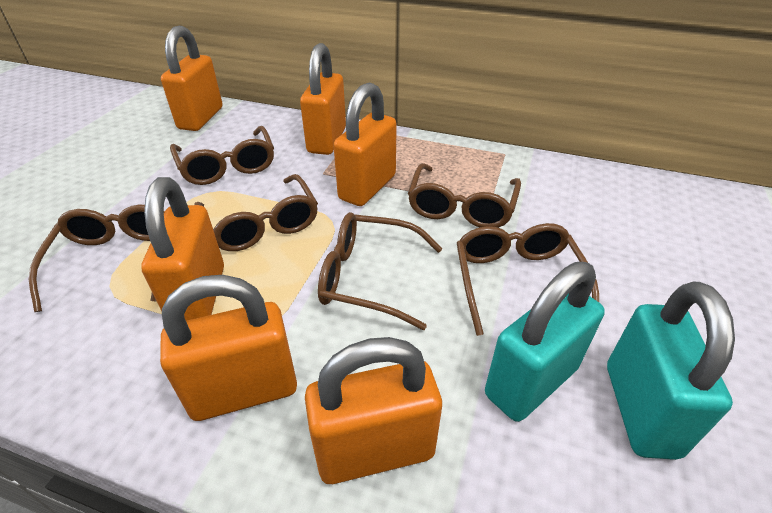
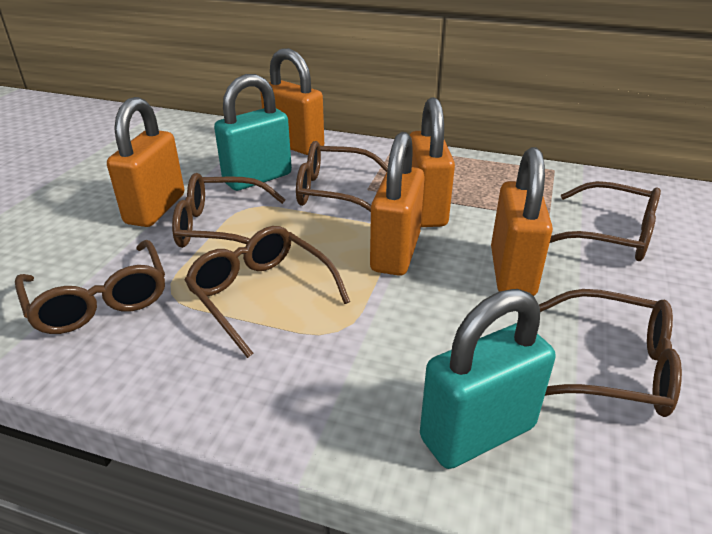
orange padlock: 6 -> 5

